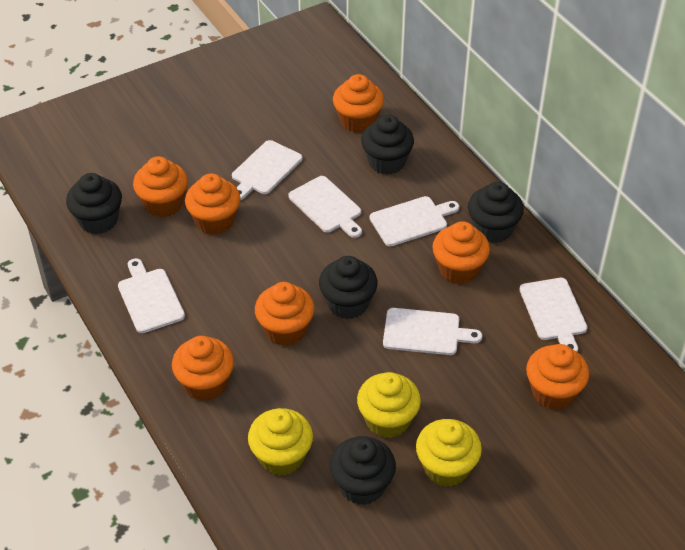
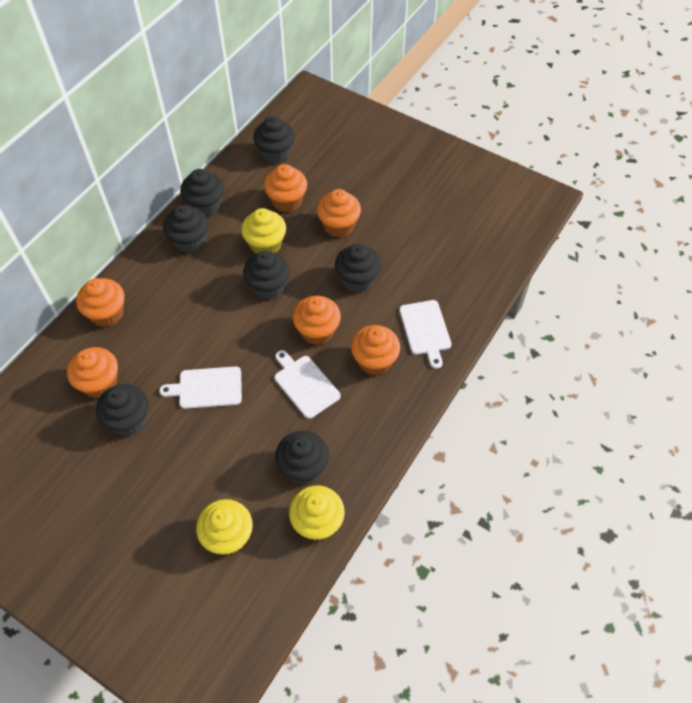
black cupcake: 5 -> 7
orange cupcake: 7 -> 6
white cutting board: 6 -> 3

